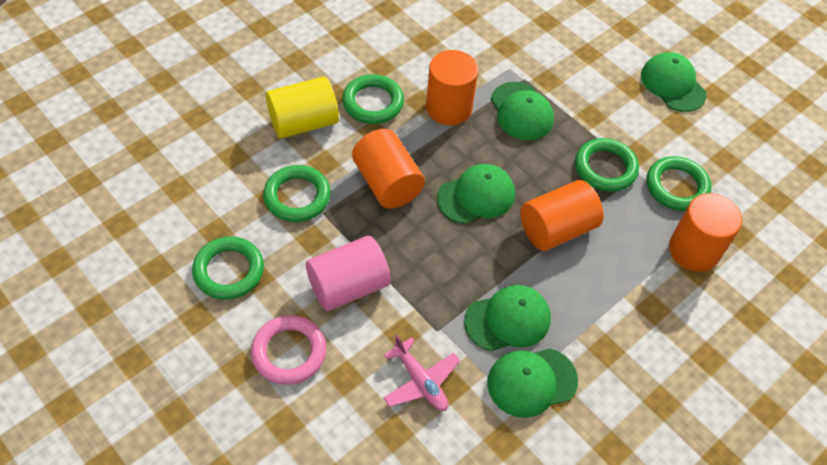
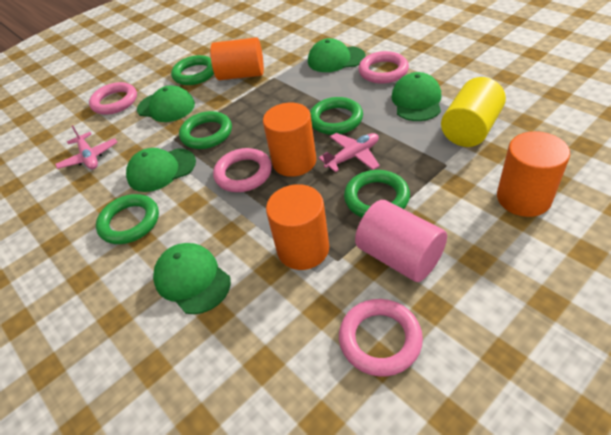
pink plane: 1 -> 2
pink ring: 1 -> 4

